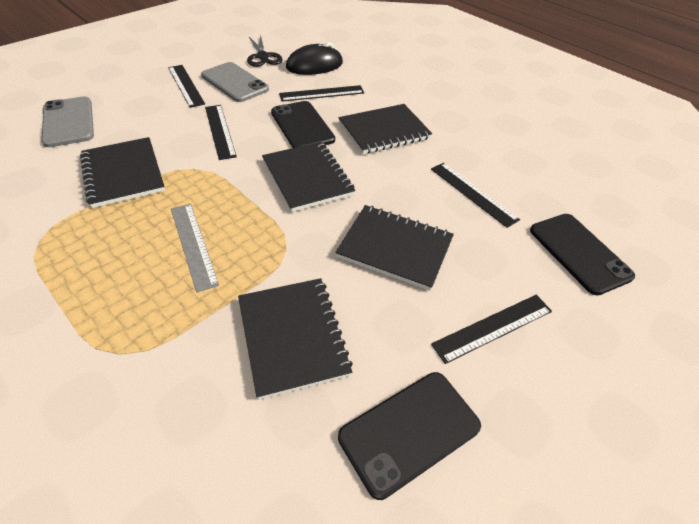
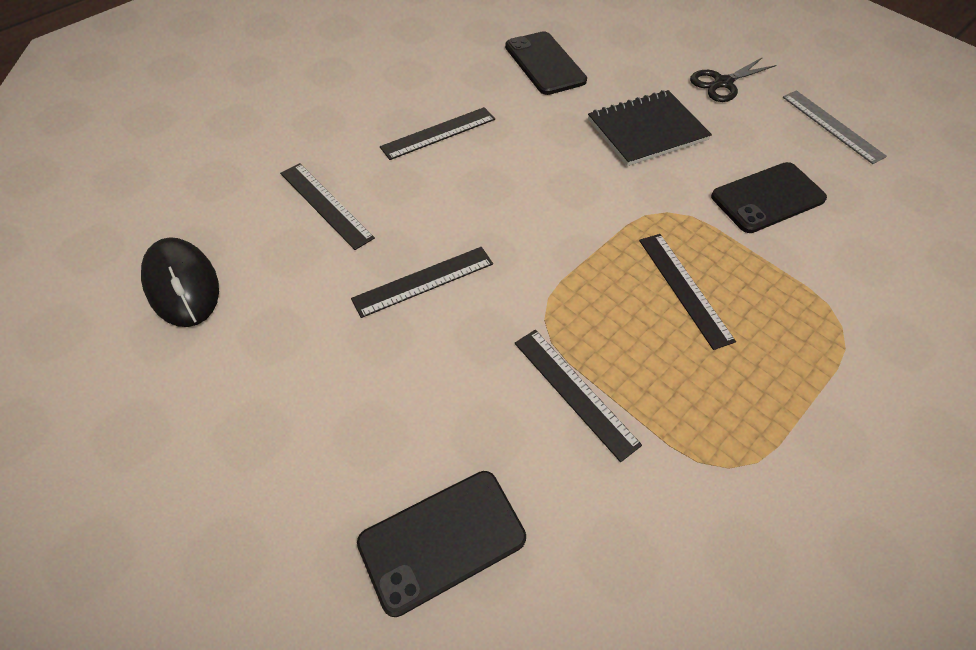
black notebook: 5 -> 1
grey phone: 2 -> 0

